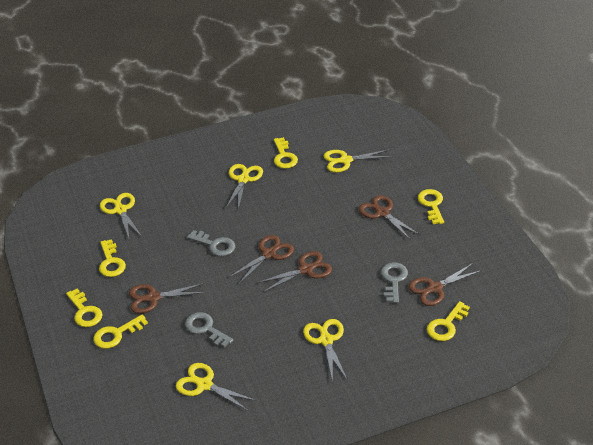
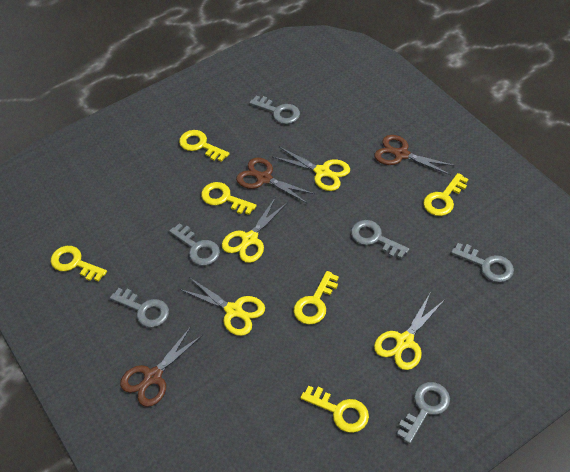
brown scissors: 5 -> 3
grey key: 3 -> 6
yellow scissors: 5 -> 4

